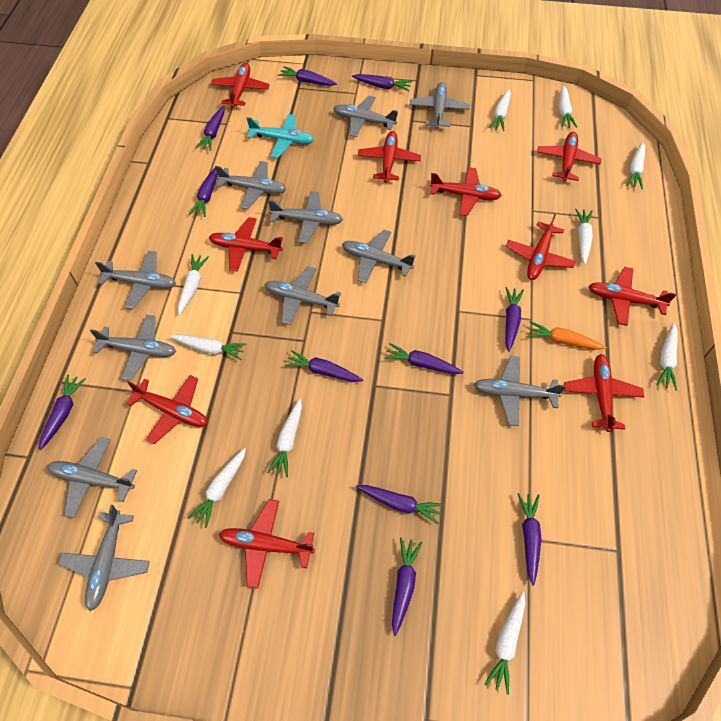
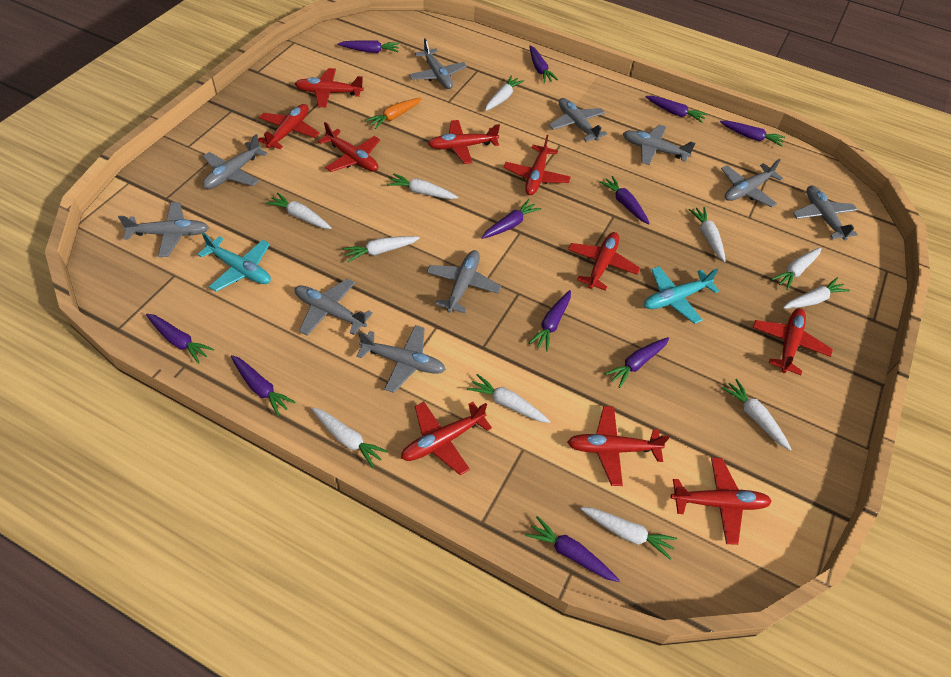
grey plane: 11 -> 10
turquoise plane: 1 -> 2
white carrot: 10 -> 11

